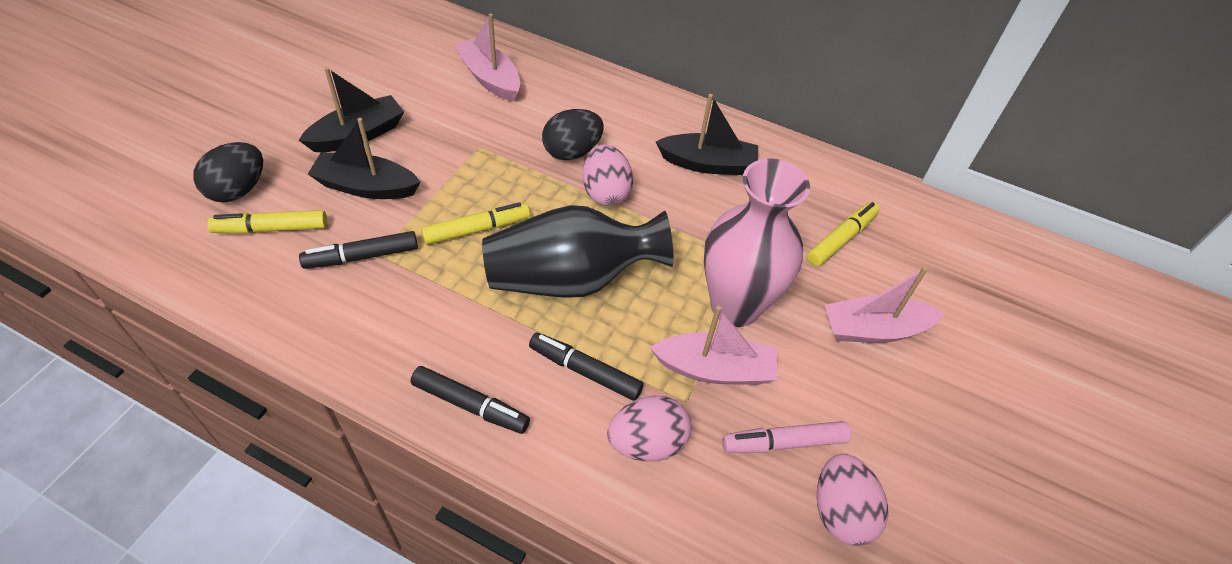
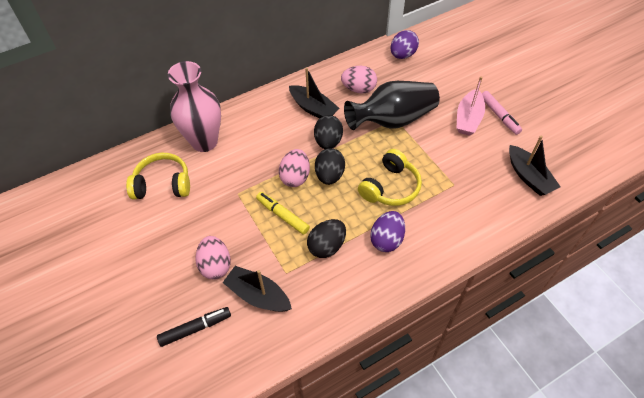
black egg: 2 -> 3
black marker: 3 -> 1
pink boat: 3 -> 1
purple egg: 0 -> 2
yellow headphones: 0 -> 2
yellow marker: 3 -> 1

